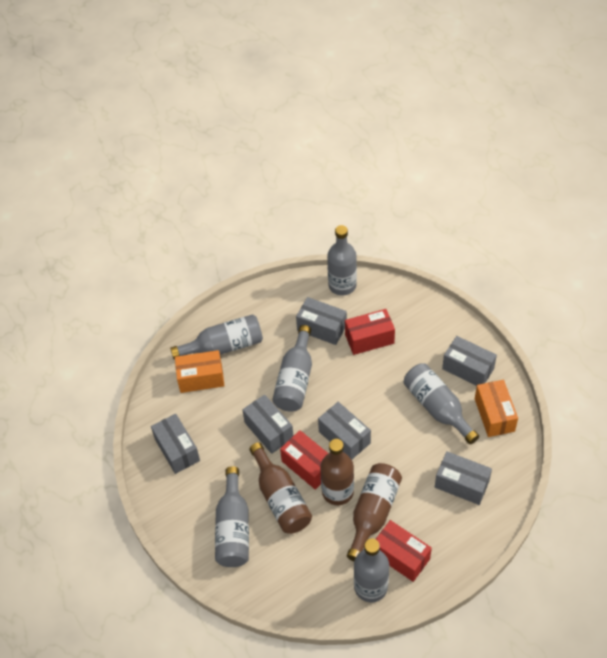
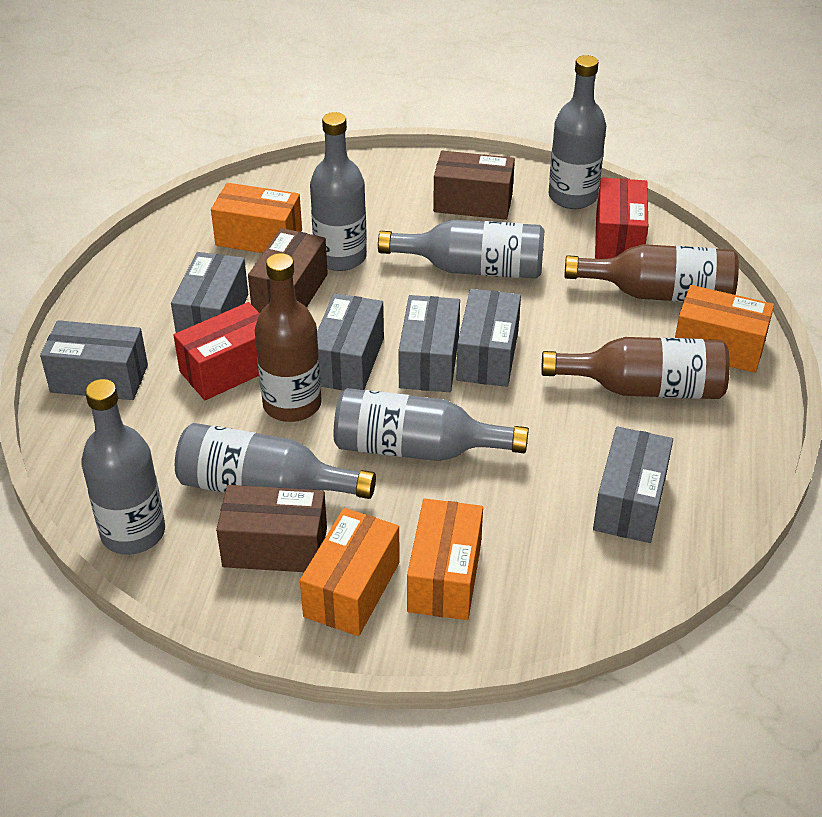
brown box: 0 -> 3
orange box: 2 -> 4
red box: 3 -> 2

